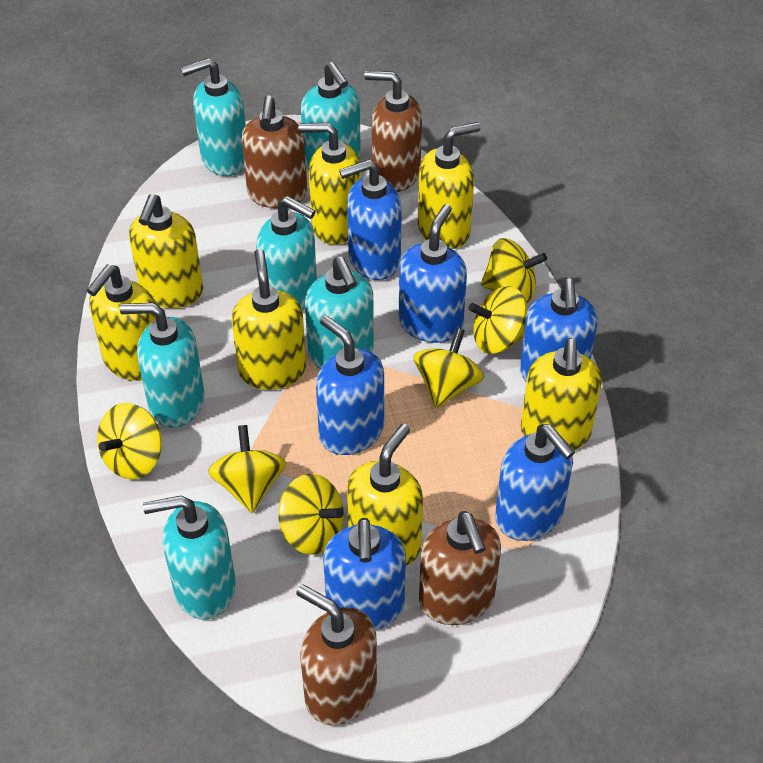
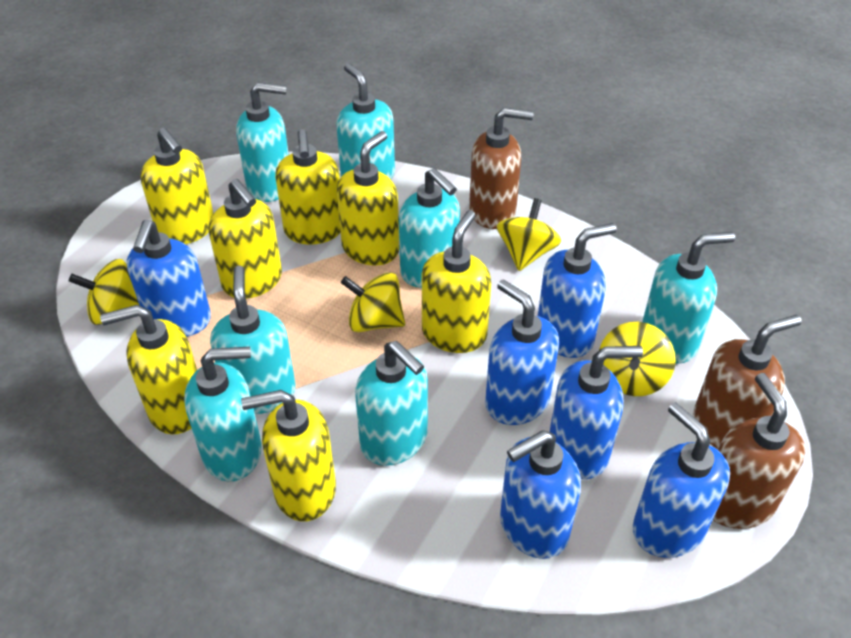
brown soap dispenser: 4 -> 3
turquoise soap dispenser: 6 -> 7
yellow spinning top: 6 -> 4

